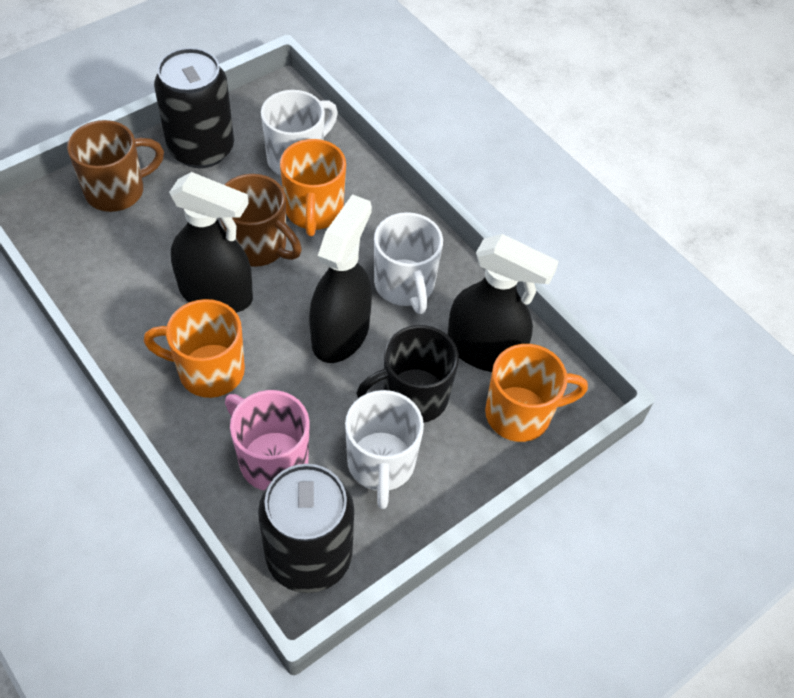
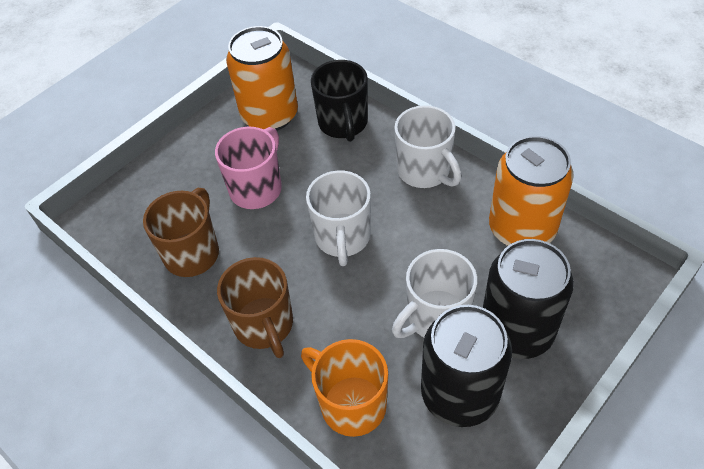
black spray bottle: 3 -> 0
orange can: 0 -> 2
orange mug: 3 -> 1

